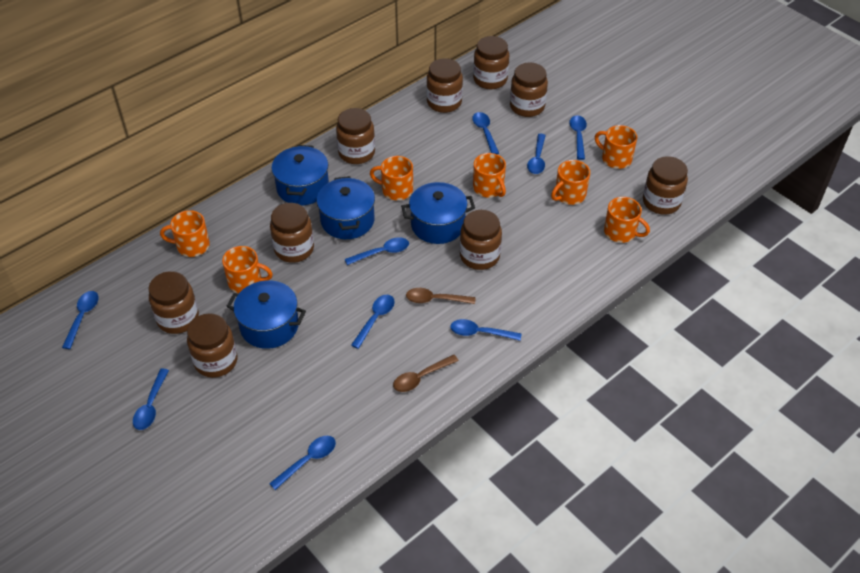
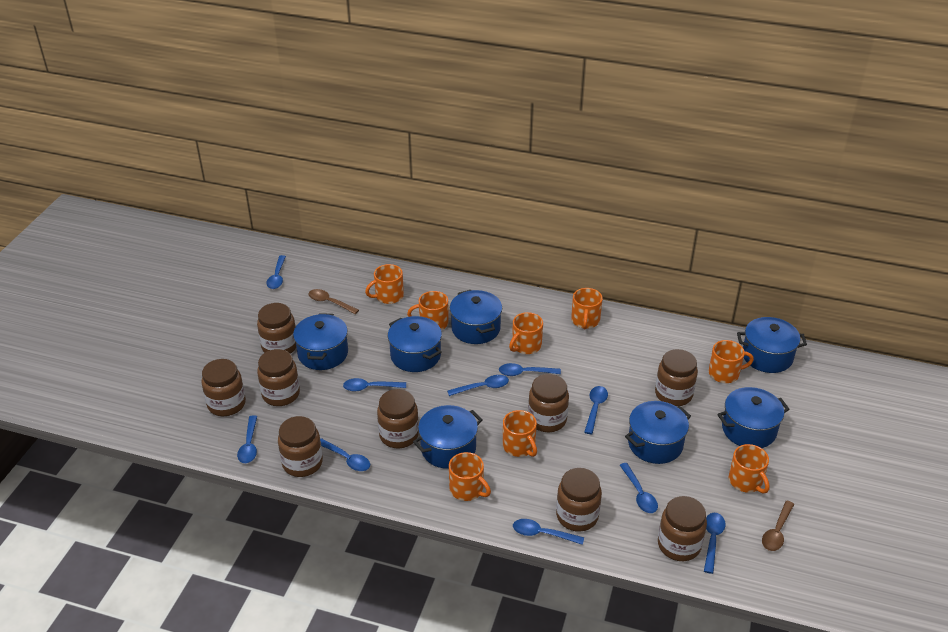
blue pot: 4 -> 7
blue spoon: 9 -> 10
orange mug: 7 -> 8

